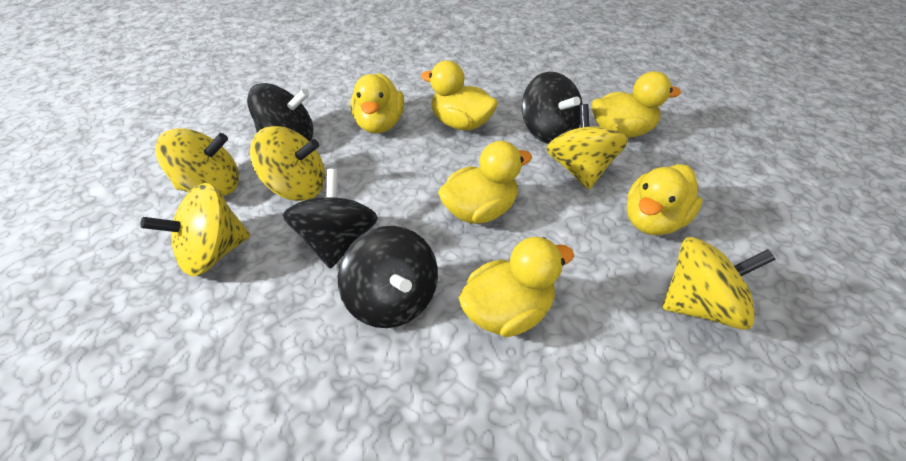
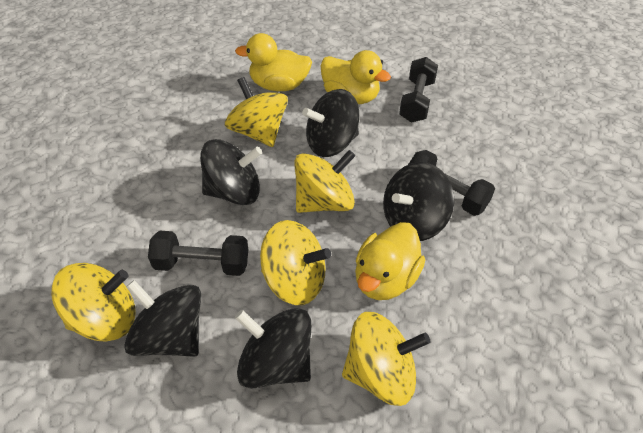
black dumbbell: 0 -> 3
black spinning top: 4 -> 5
yellow duck: 6 -> 3

